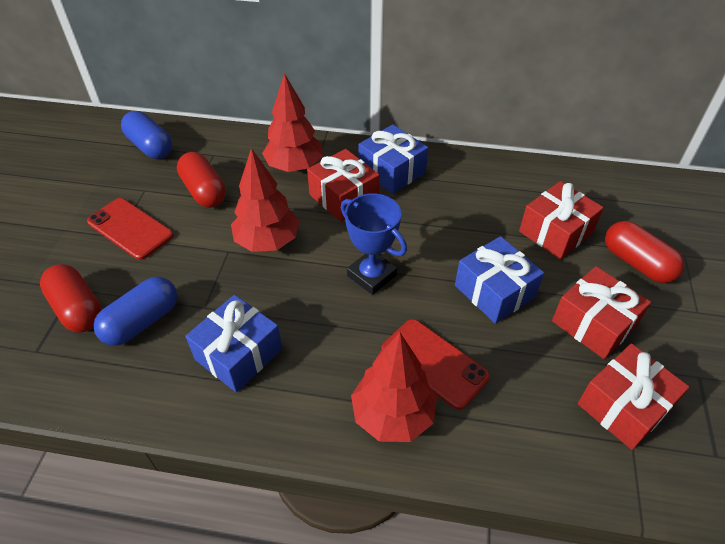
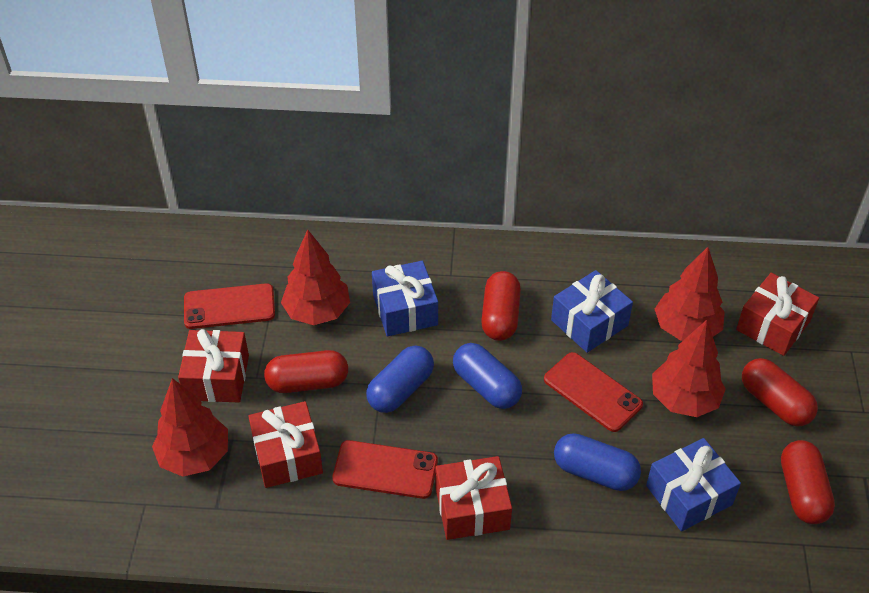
blue capsule: 2 -> 3
blue trophy: 1 -> 0
red capsule: 3 -> 4
red phone: 2 -> 3
red tree: 3 -> 4

